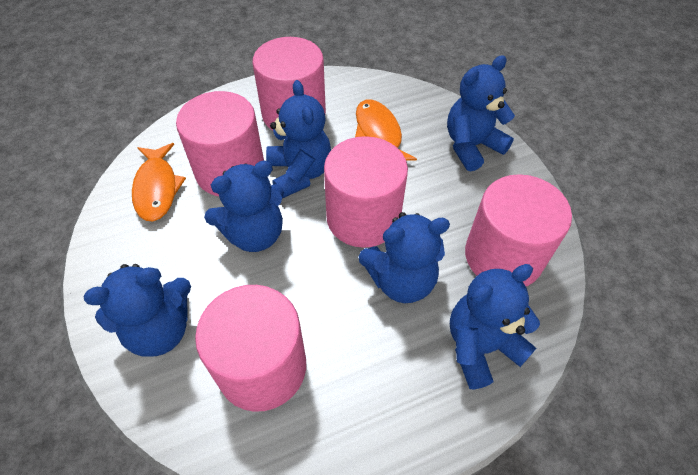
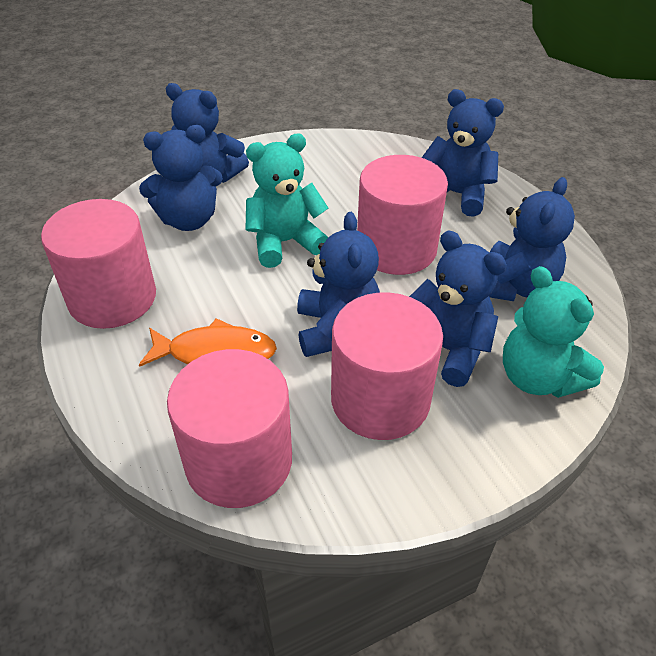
orange fish: 2 -> 1
pink cylinder: 5 -> 4
turquoise teddy bear: 0 -> 2

